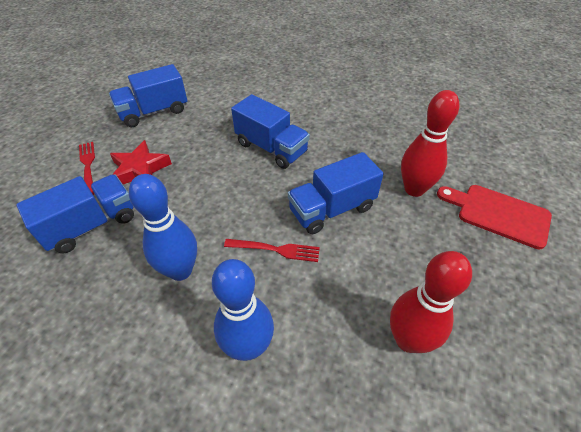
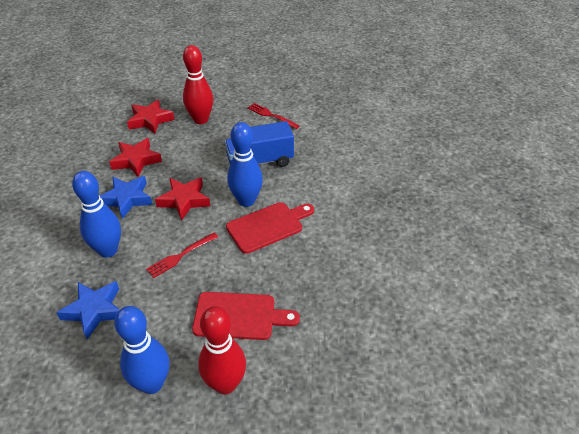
blue bowling pin: 2 -> 3
blue star: 0 -> 2
blue truck: 4 -> 1
red cutting board: 1 -> 2
red star: 1 -> 3

